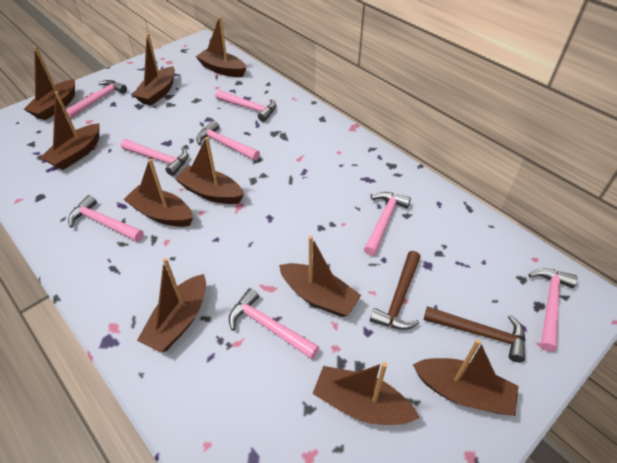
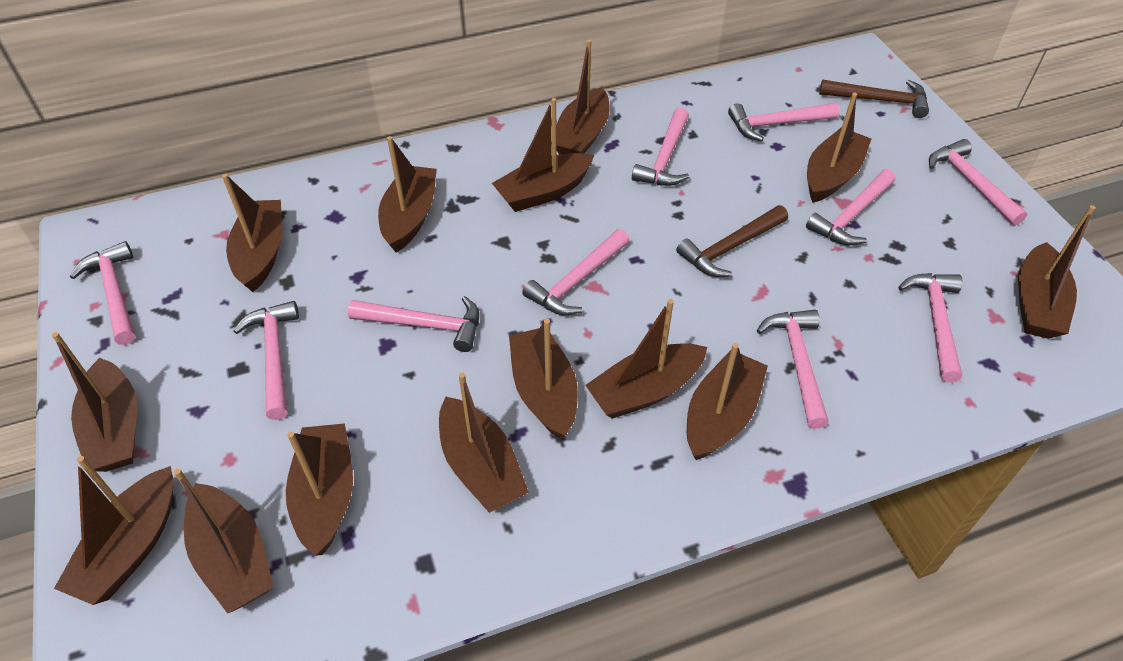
brown boat: 10 -> 14
pink hammer: 8 -> 10

